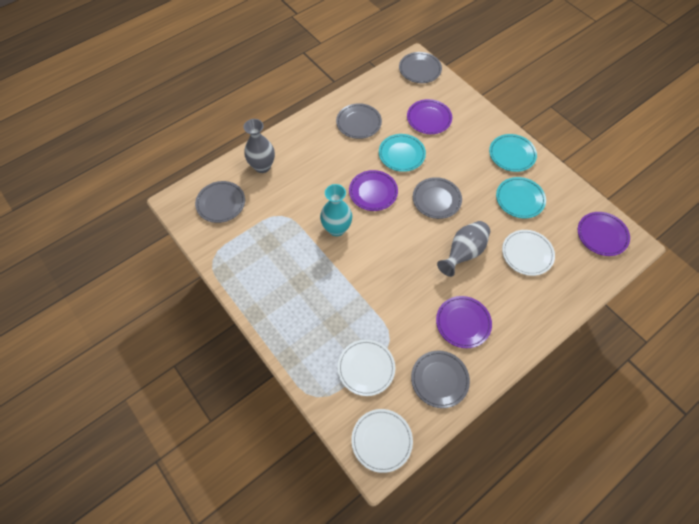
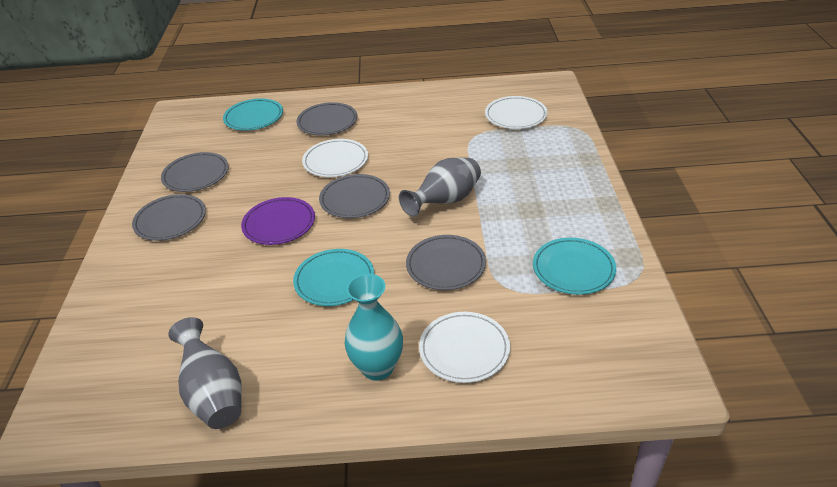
purple plate: 4 -> 1

